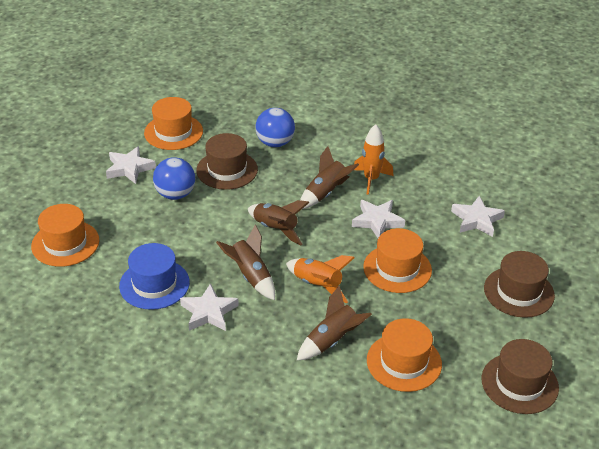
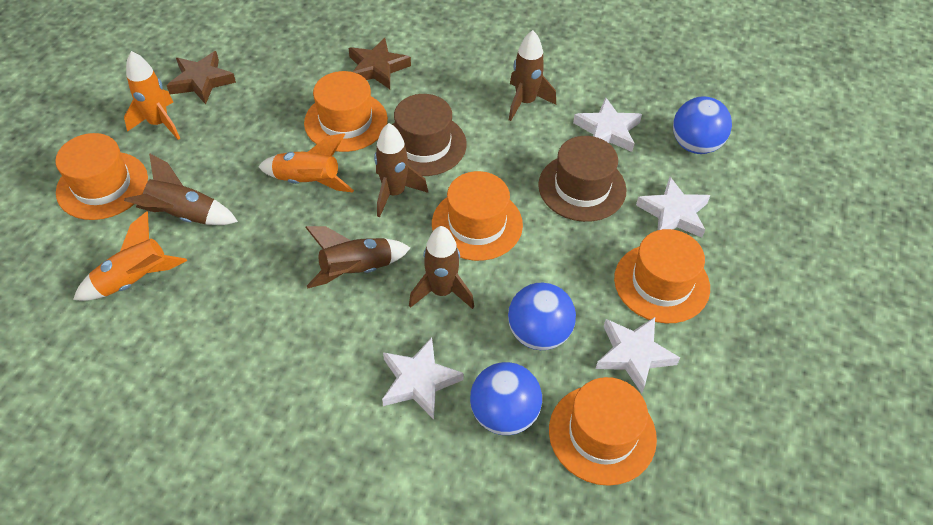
blue ball: 2 -> 3
blue hat: 1 -> 0
brown hat: 3 -> 2
brown rocket: 4 -> 5
brown star: 0 -> 2
orange hat: 4 -> 5
orange rocket: 2 -> 3

